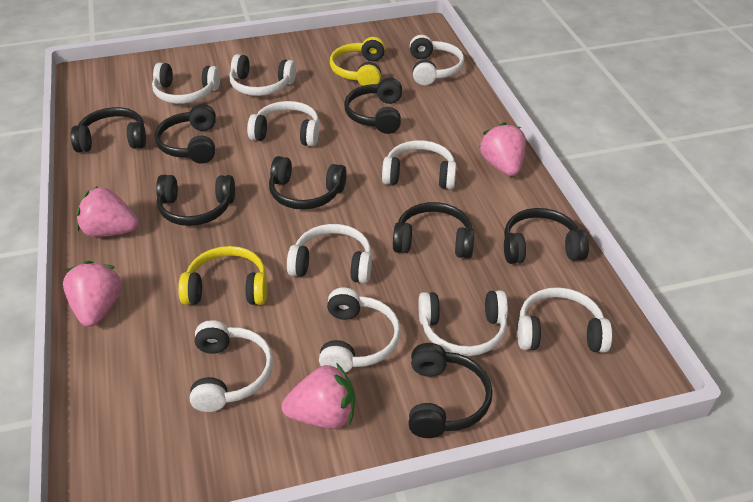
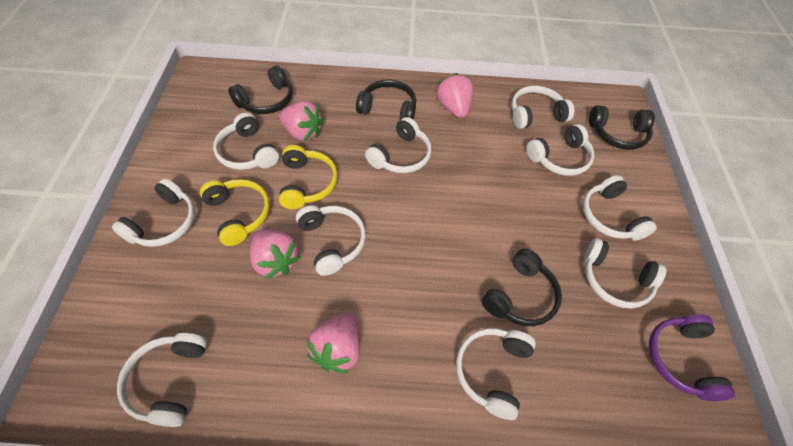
black headphones: 8 -> 4
purple headphones: 0 -> 1

